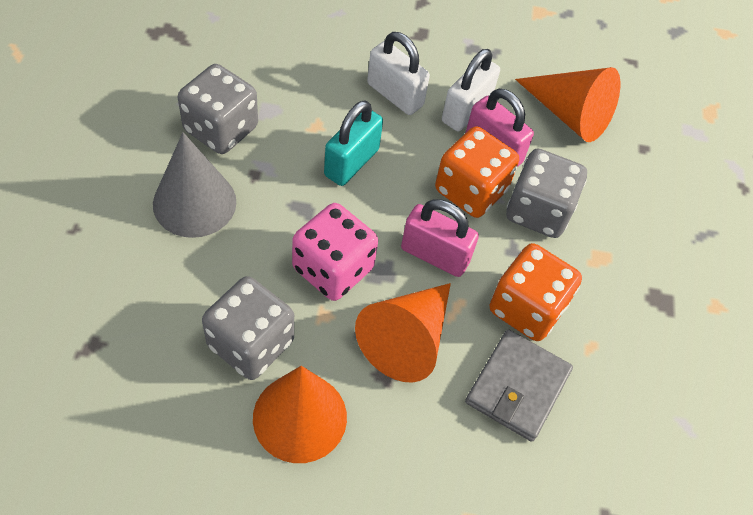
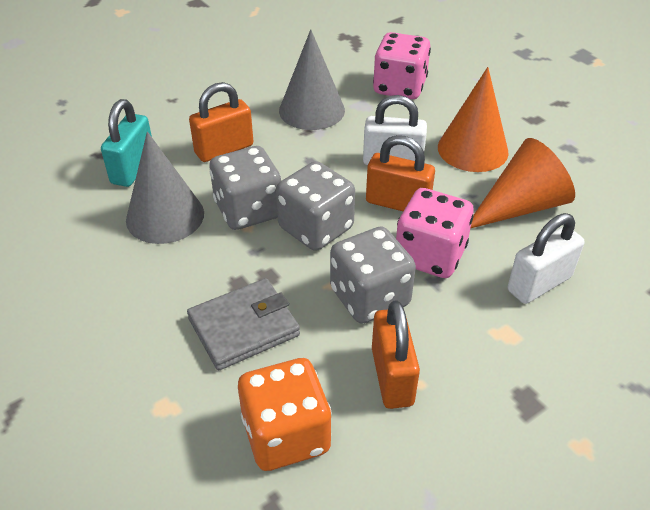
grey cone: 1 -> 2
orange cone: 3 -> 2
orange dice: 2 -> 1
orange padlock: 0 -> 3
pink dice: 1 -> 2
pink padlock: 2 -> 0

